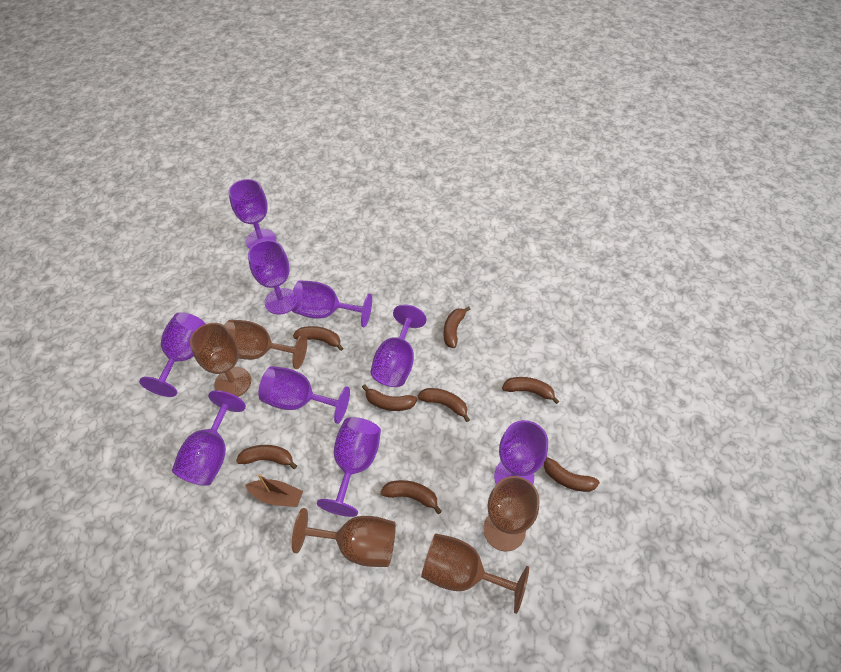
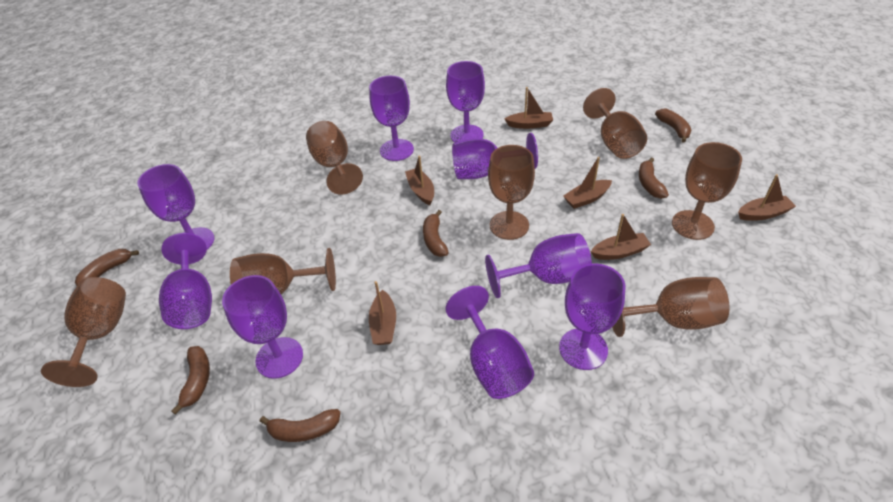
brown banana: 8 -> 6
brown boat: 1 -> 6
brown goblet: 5 -> 7

